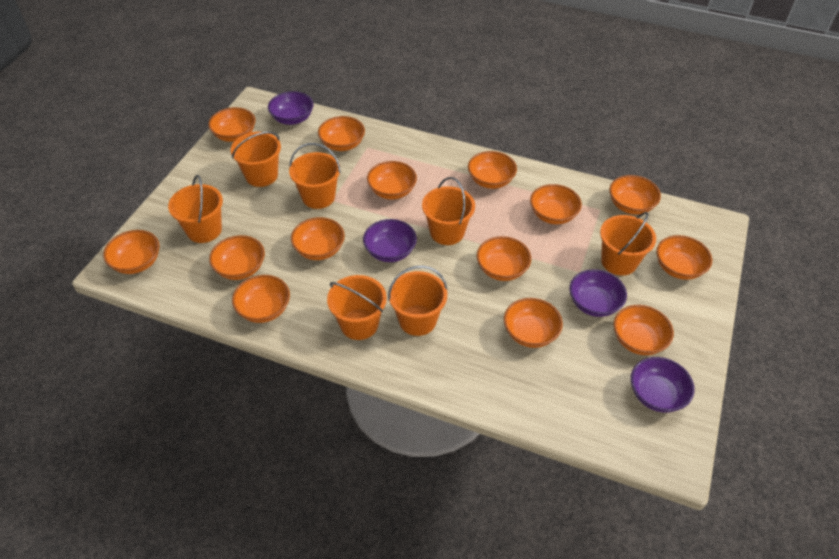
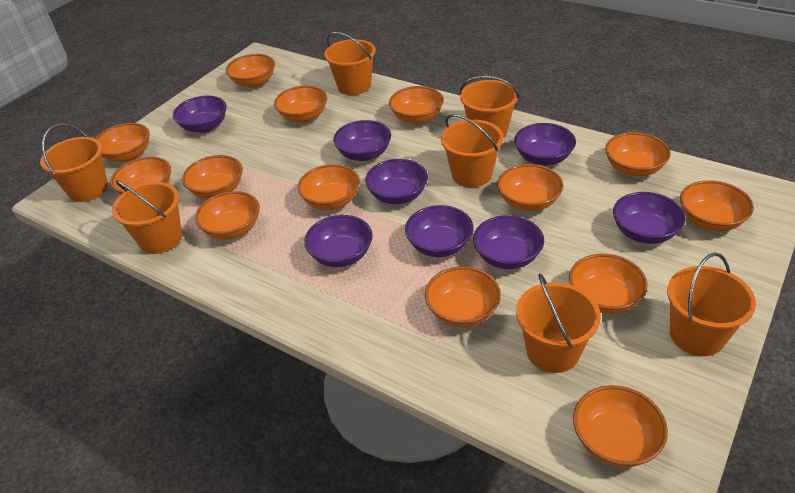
purple bowl: 4 -> 8

